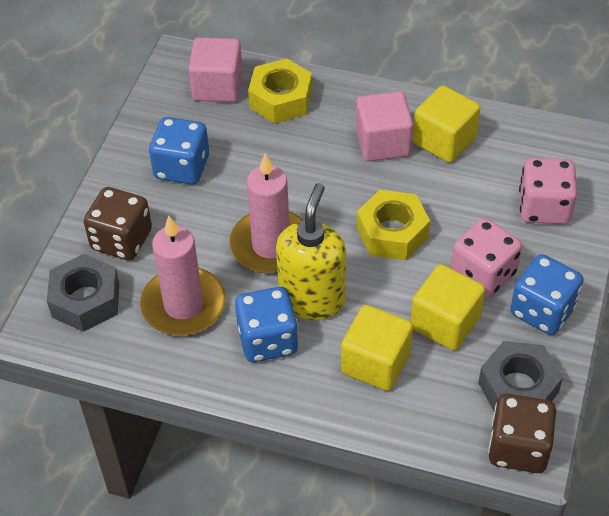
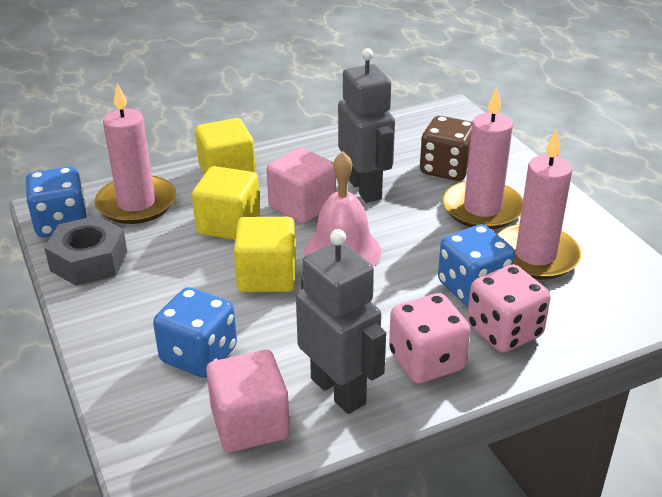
brown dice: 2 -> 1
grey nut: 2 -> 1
grey robot: 0 -> 2
pink bell: 0 -> 1
pink candle: 2 -> 3
yellow nut: 2 -> 0
yellow soap dispenser: 1 -> 0

